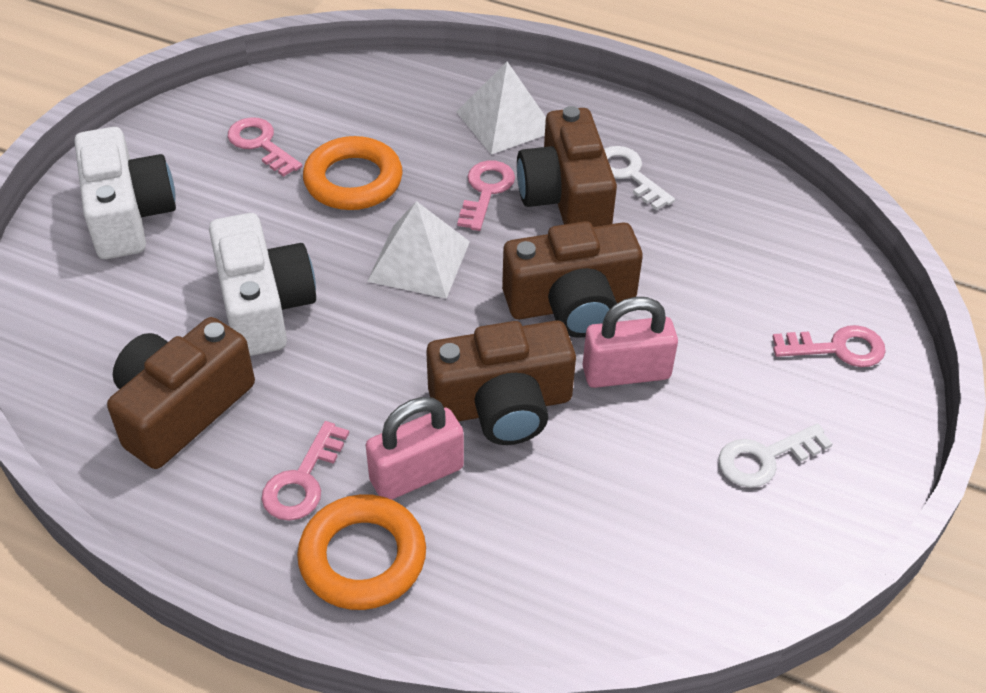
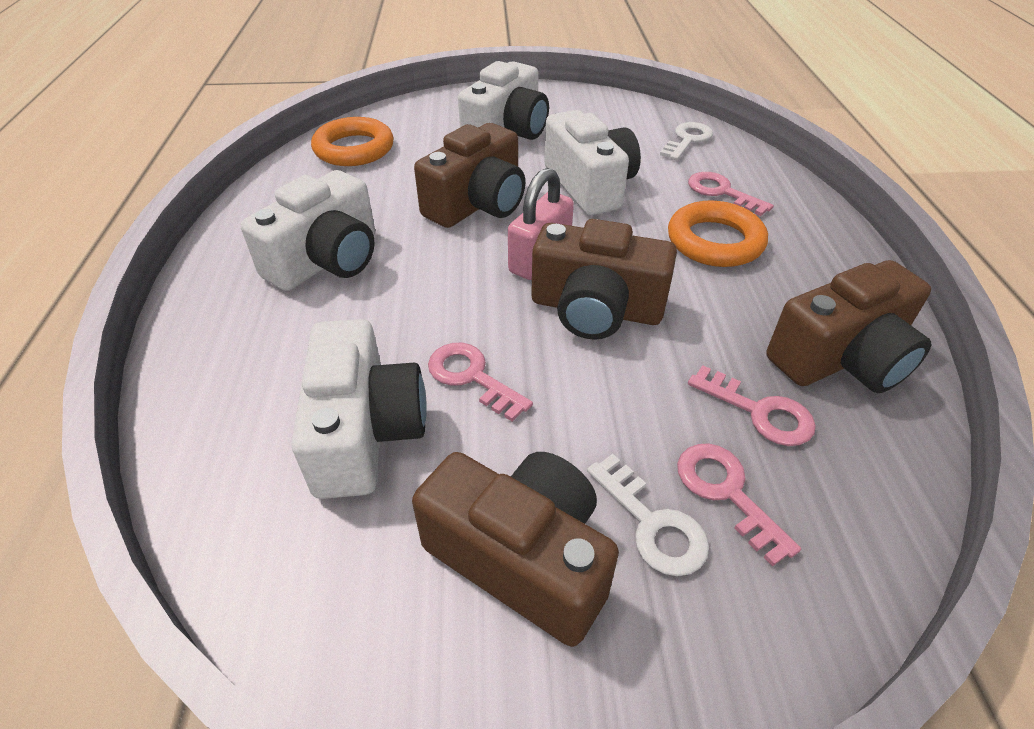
pink padlock: 2 -> 1
white camera: 2 -> 4
white pyramid: 2 -> 0

